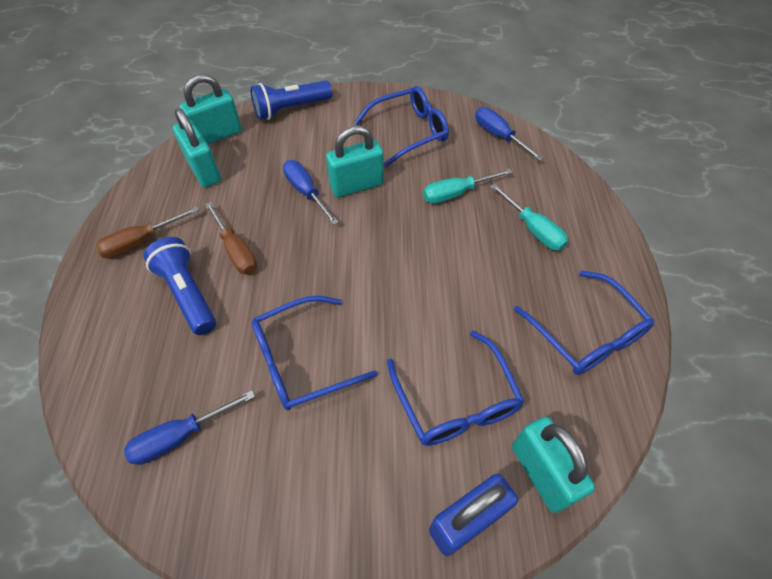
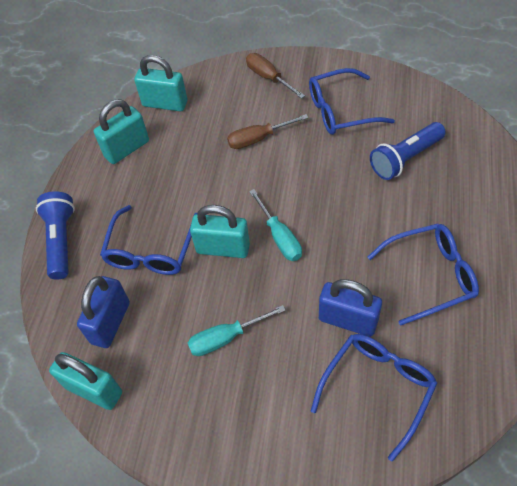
blue padlock: 1 -> 2
blue screwdriver: 3 -> 0

